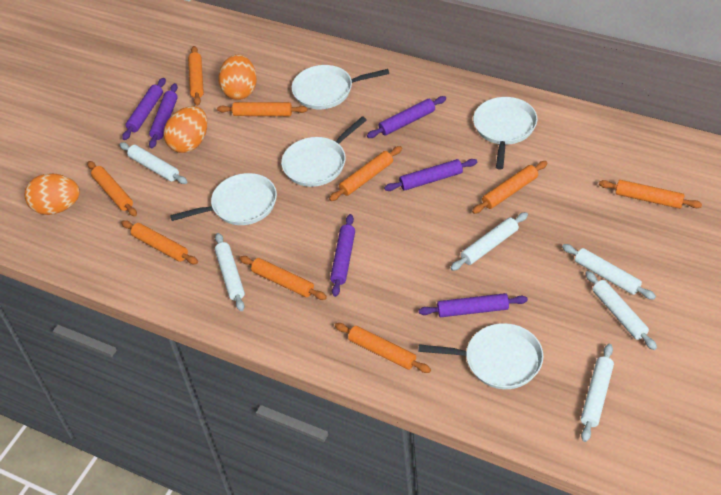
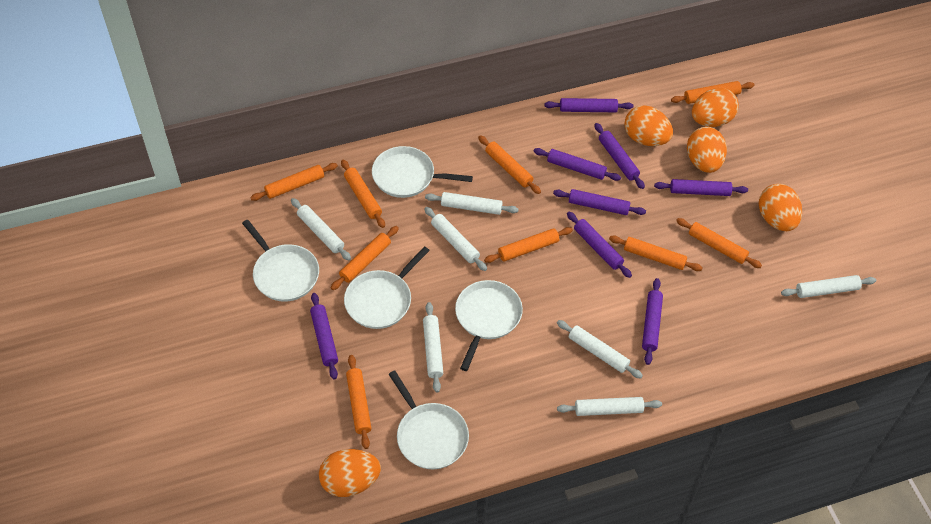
orange egg: 3 -> 5
purple rolling pin: 6 -> 8
white rolling pin: 6 -> 7

